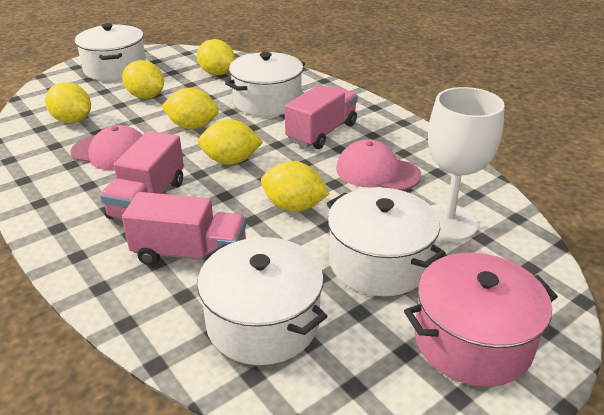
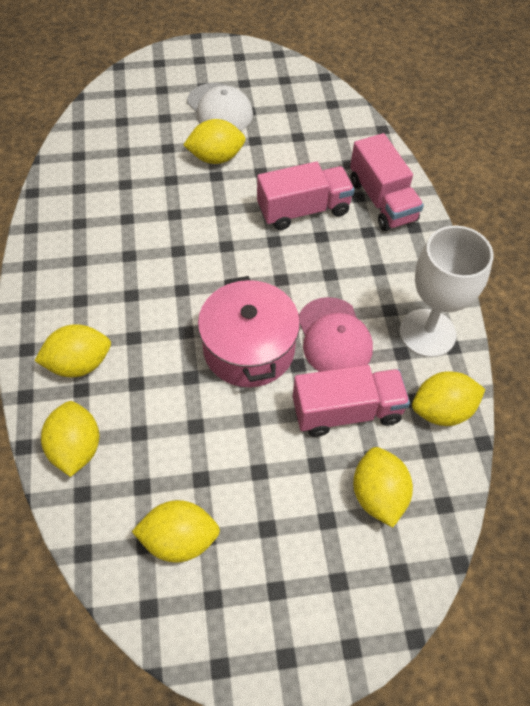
pink cap: 2 -> 1
white cap: 0 -> 1
white pot: 4 -> 0

